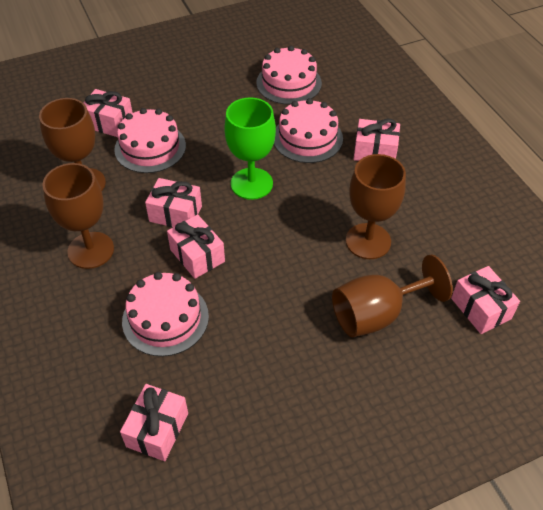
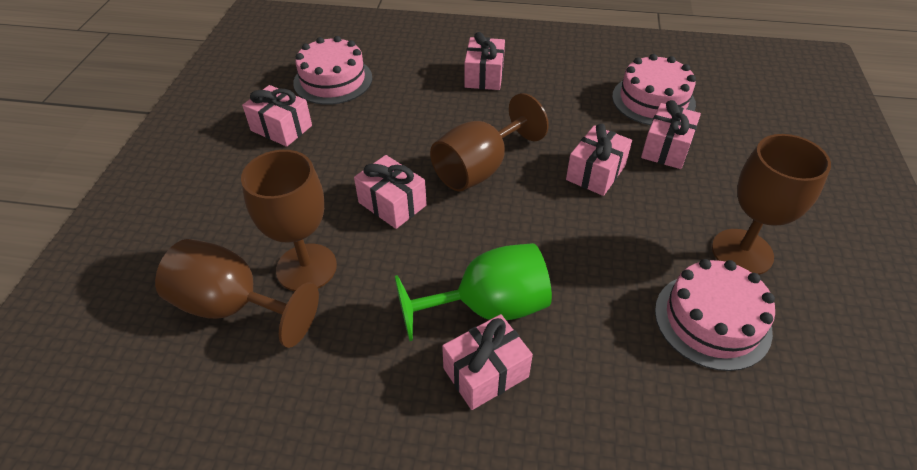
pink cake: 4 -> 3

